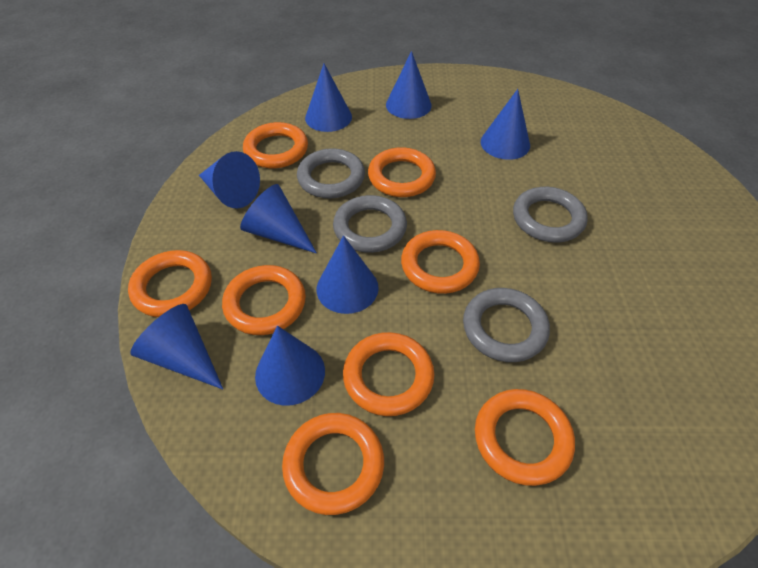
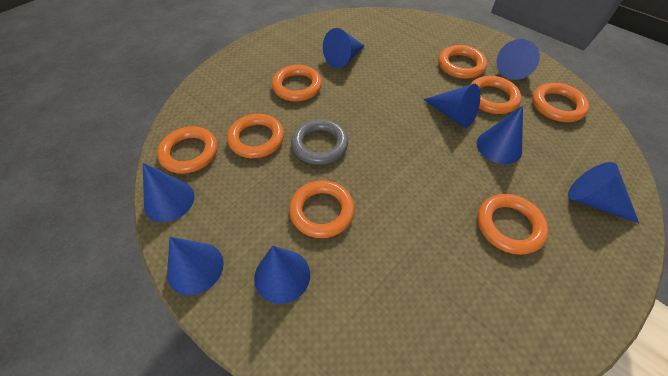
grey ring: 4 -> 1

